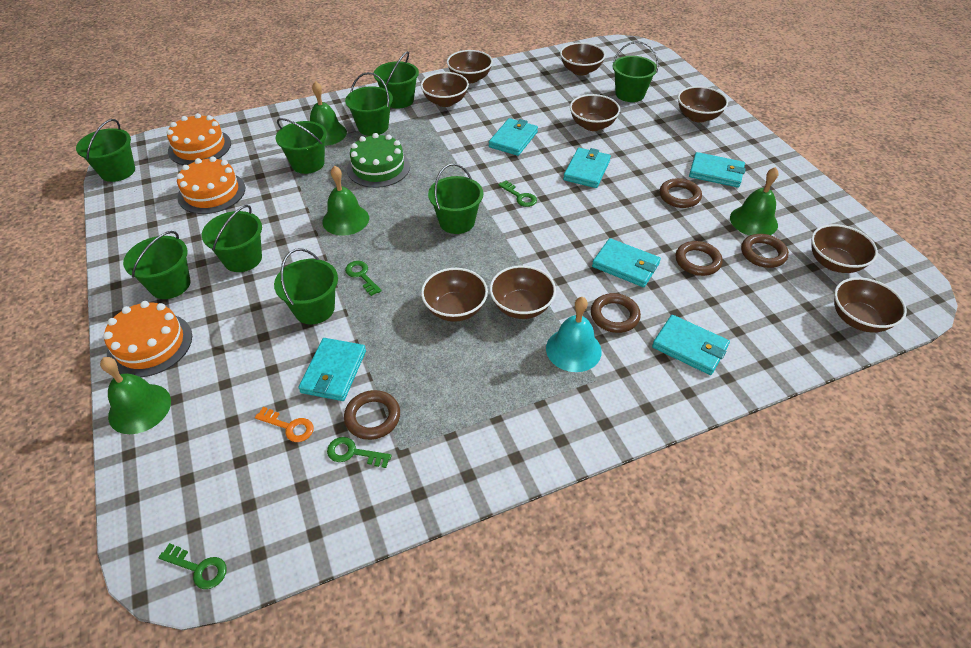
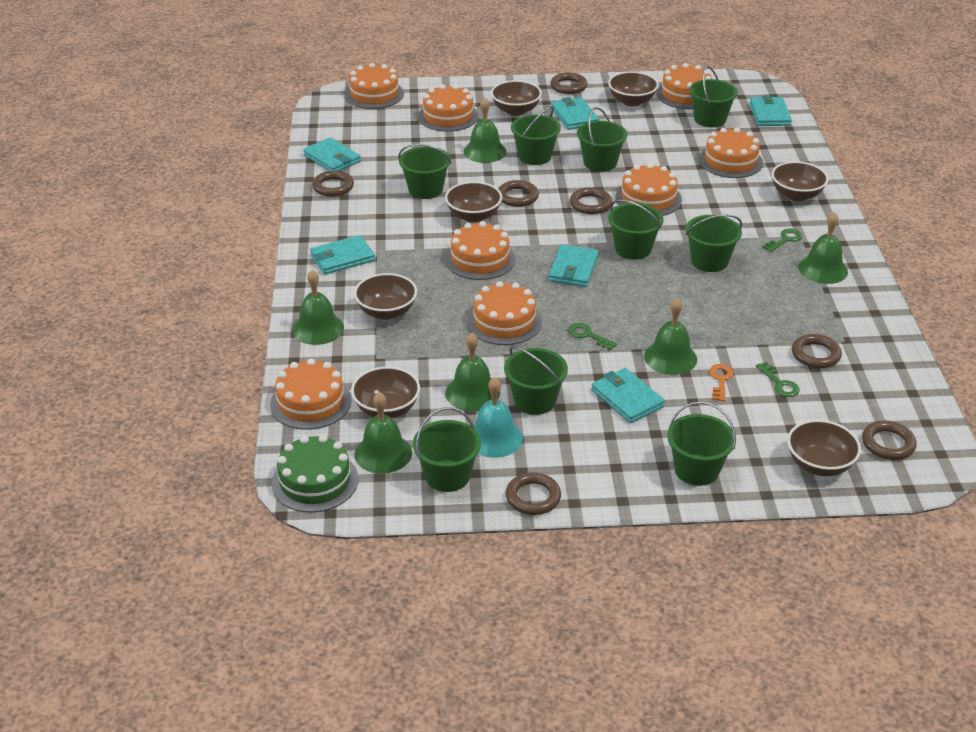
brown bowl: 9 -> 7
brown ring: 5 -> 7
green bell: 4 -> 6
green key: 4 -> 3
orange cake: 3 -> 8

